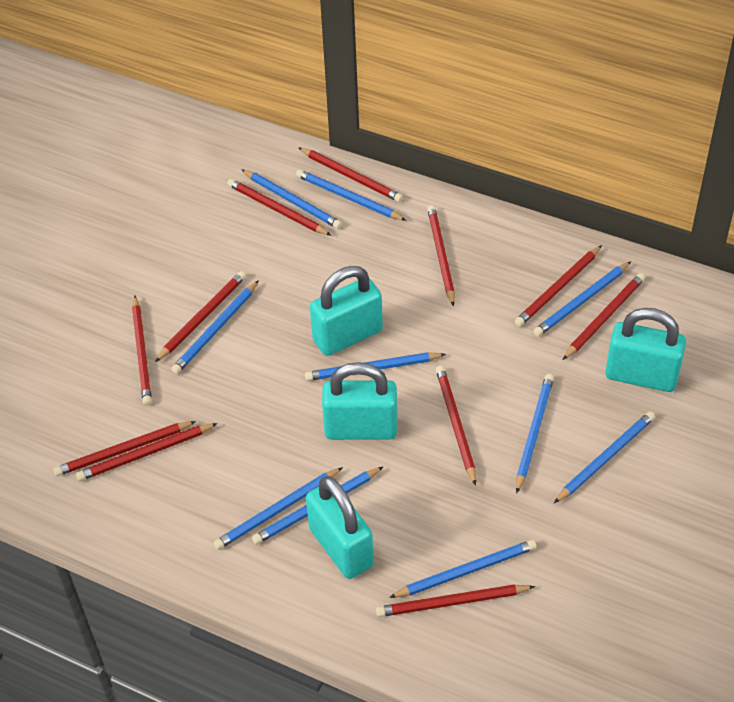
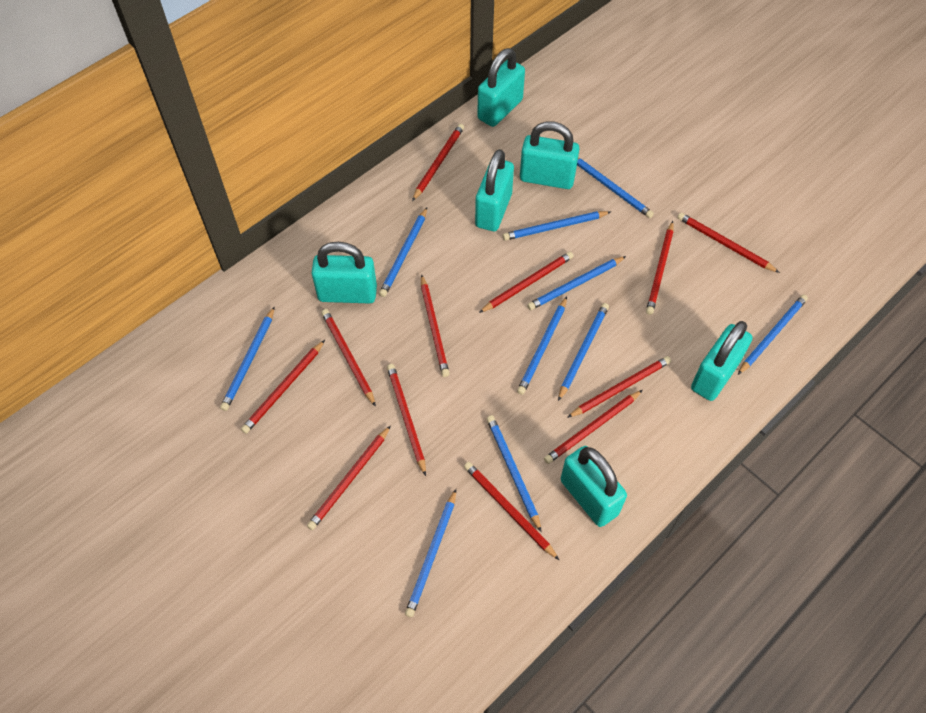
red pencil: 11 -> 12
turquoise padlock: 4 -> 6

